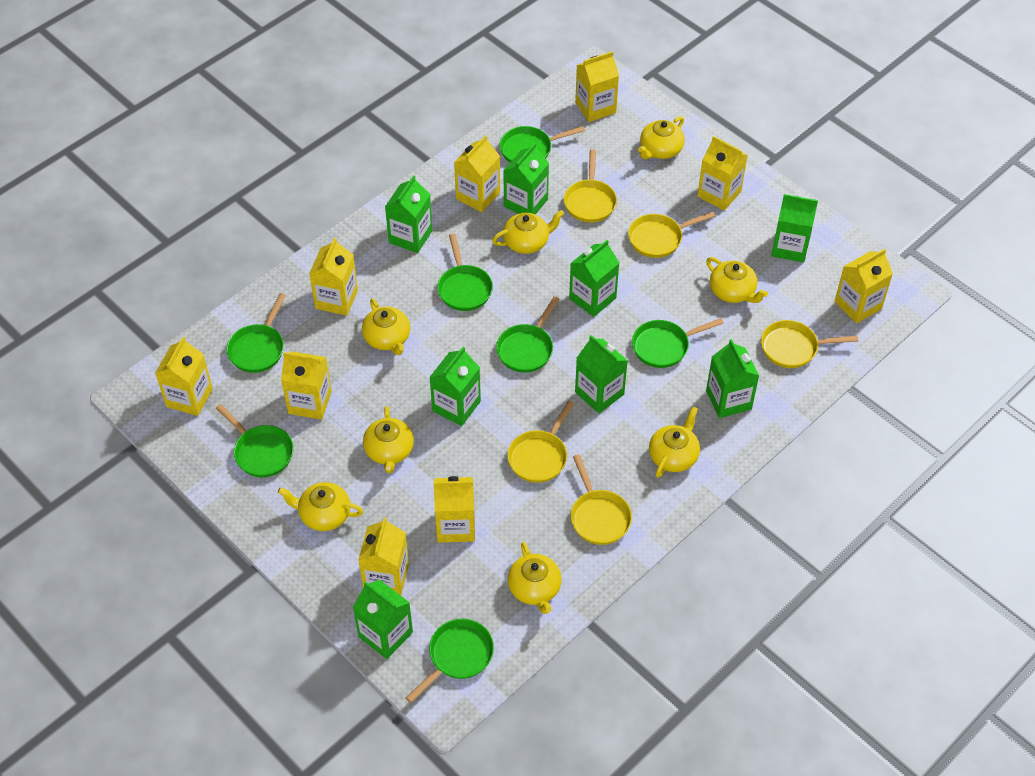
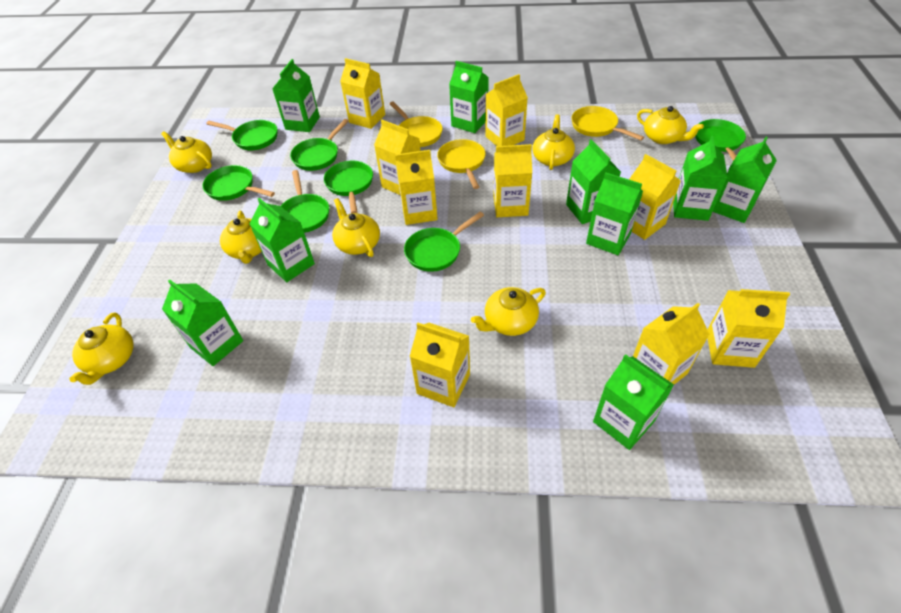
green carton: 8 -> 9
yellow pan: 5 -> 3
yellow teapot: 8 -> 7

